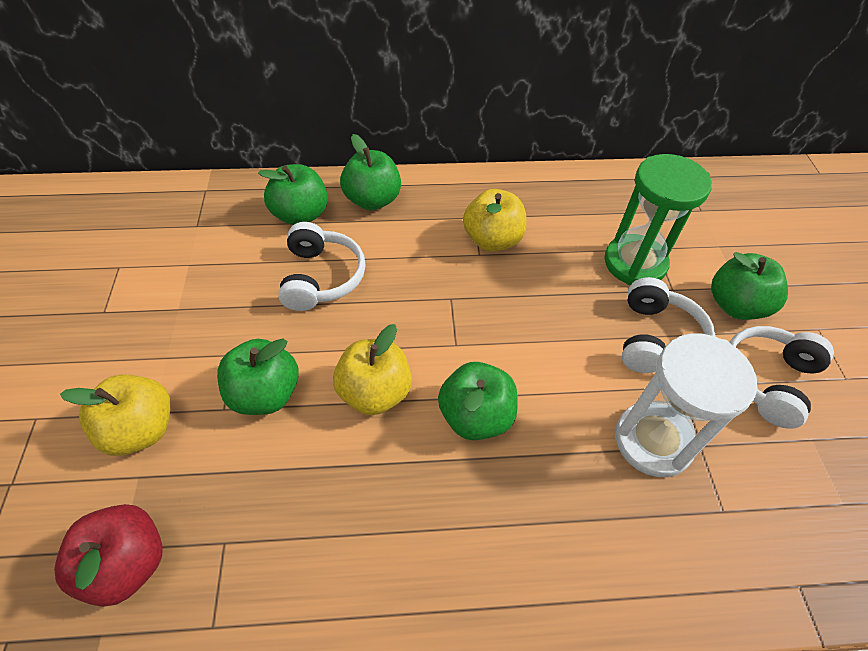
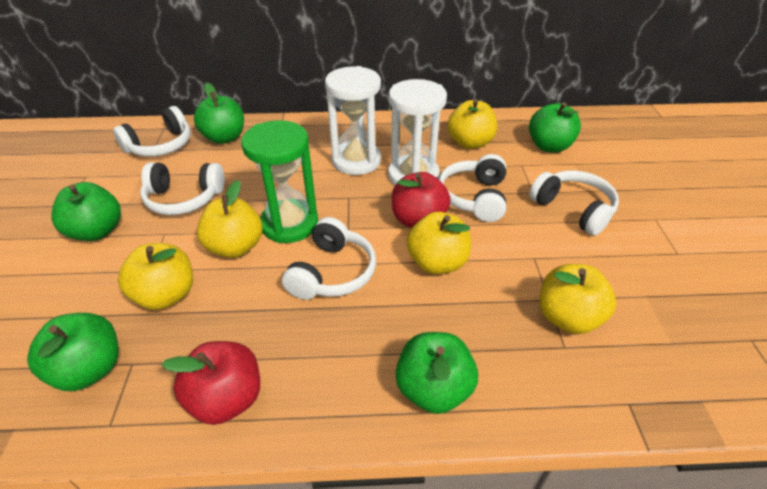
red apple: 1 -> 2
white headphones: 3 -> 5
white hourglass: 1 -> 2
yellow apple: 3 -> 5

